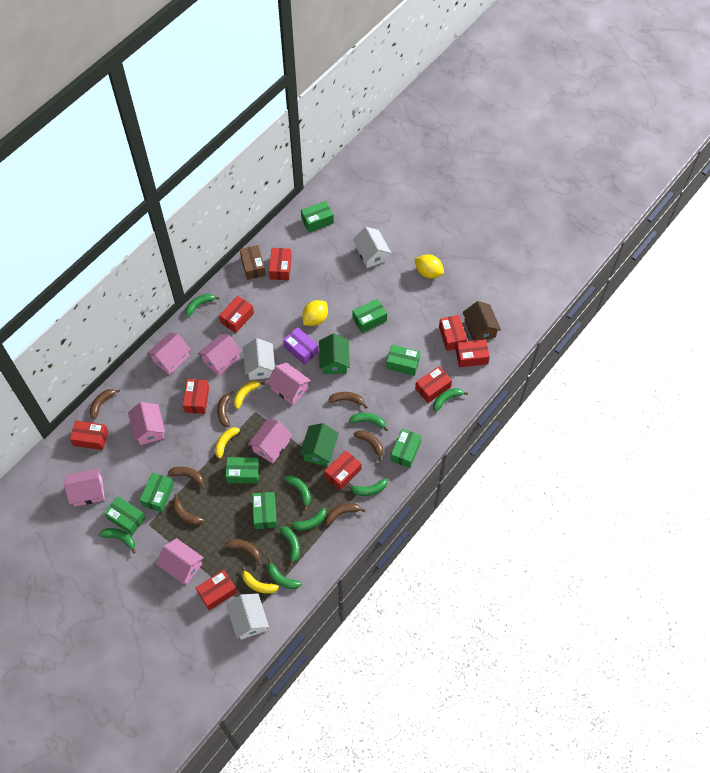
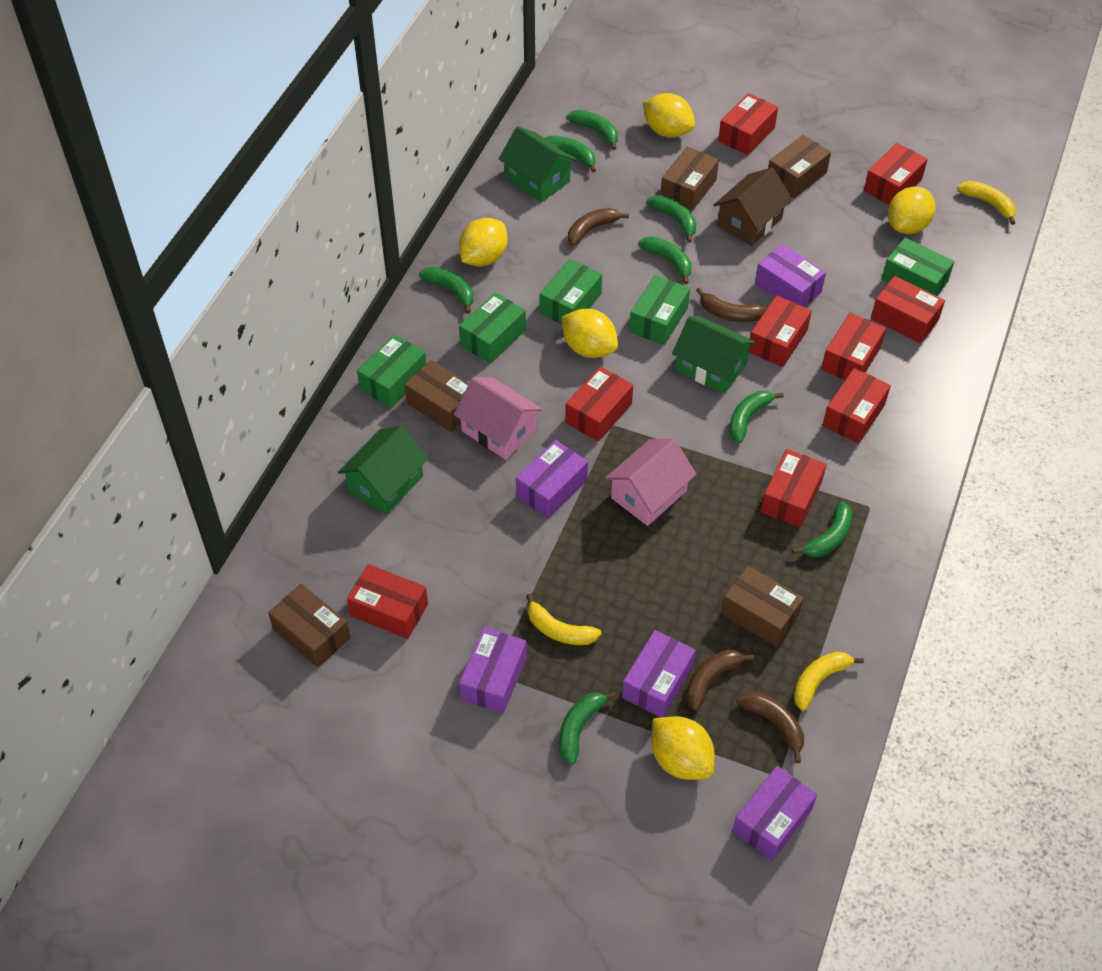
brown banana: 8 -> 4
brown box: 1 -> 5
green banana: 9 -> 8
green box: 8 -> 5
green house: 2 -> 3
pink house: 7 -> 2
purple box: 1 -> 5
white house: 3 -> 0
yellow lemon: 2 -> 5

